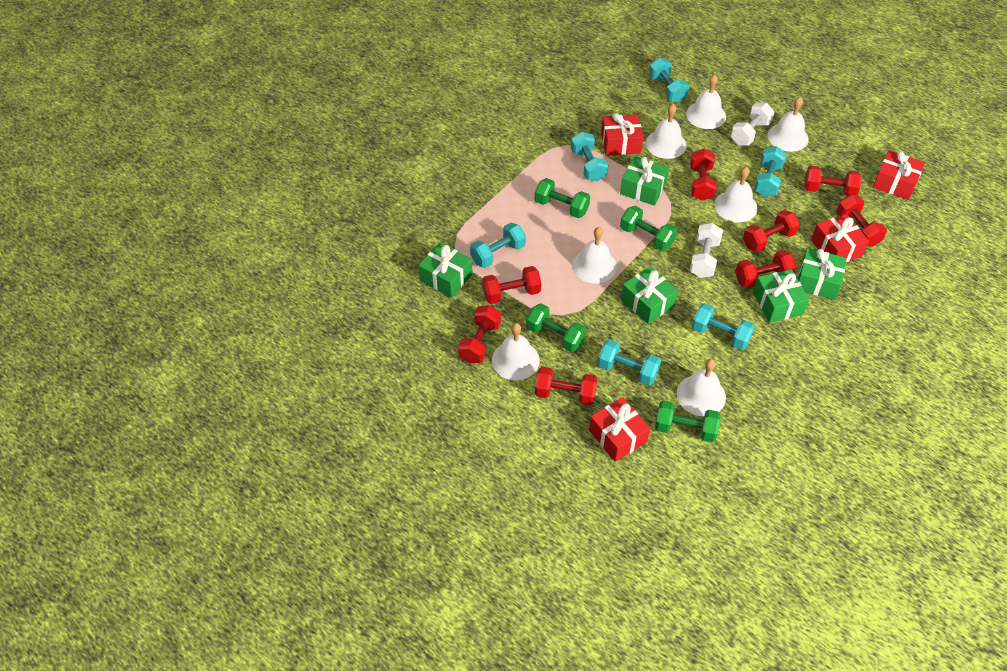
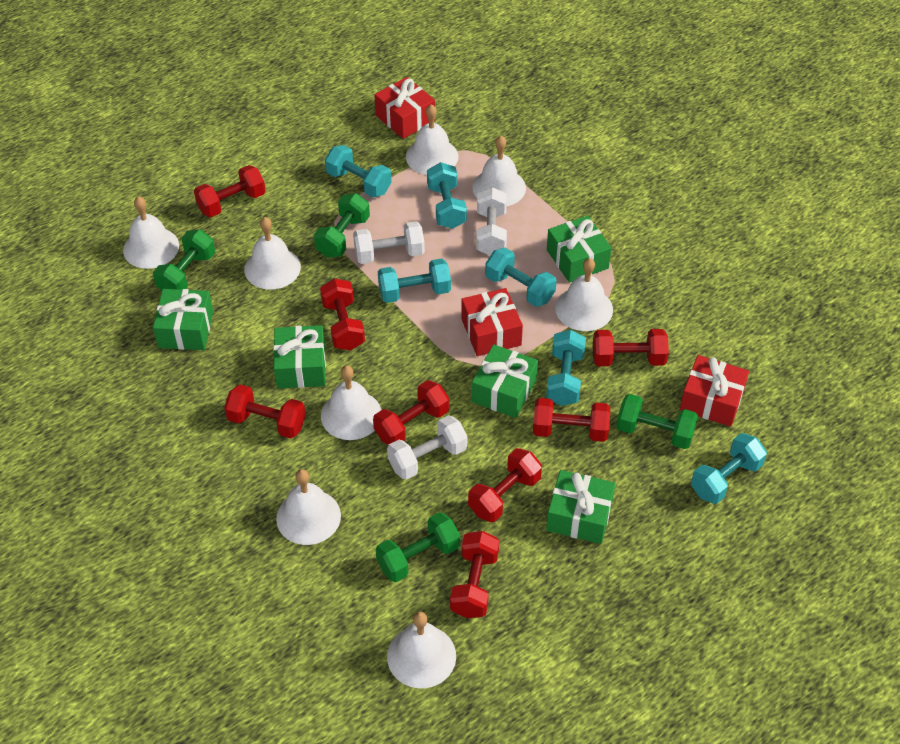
red gift: 4 -> 3
white bell: 7 -> 8
white dumbbell: 2 -> 3

